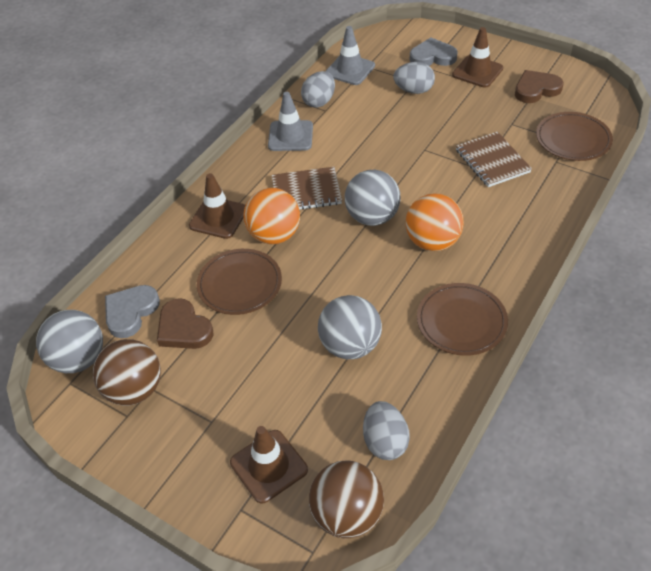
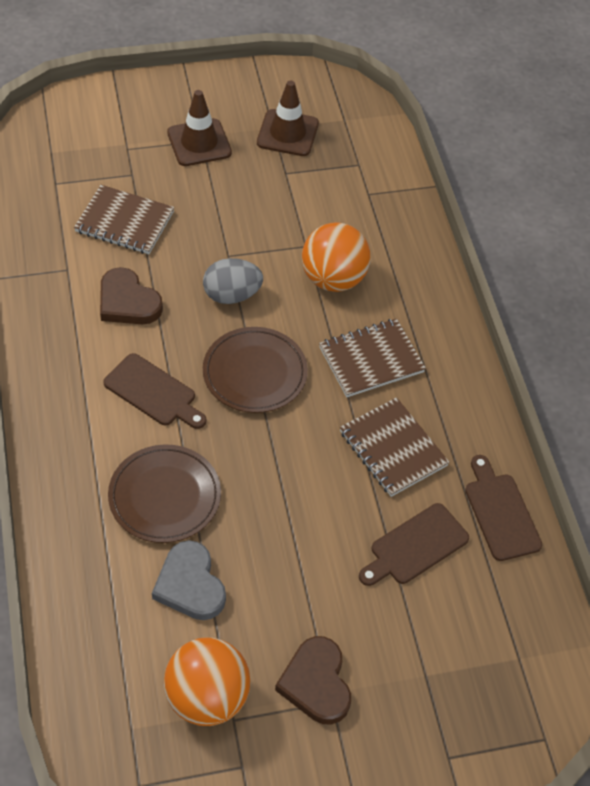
brown ball: 2 -> 0
brown cutting board: 0 -> 3
brown notebook: 2 -> 3
brown plate: 3 -> 2
brown traffic cone: 3 -> 2
grey ball: 3 -> 0
grey egg: 3 -> 1
grey heart: 2 -> 1
grey traffic cone: 2 -> 0

